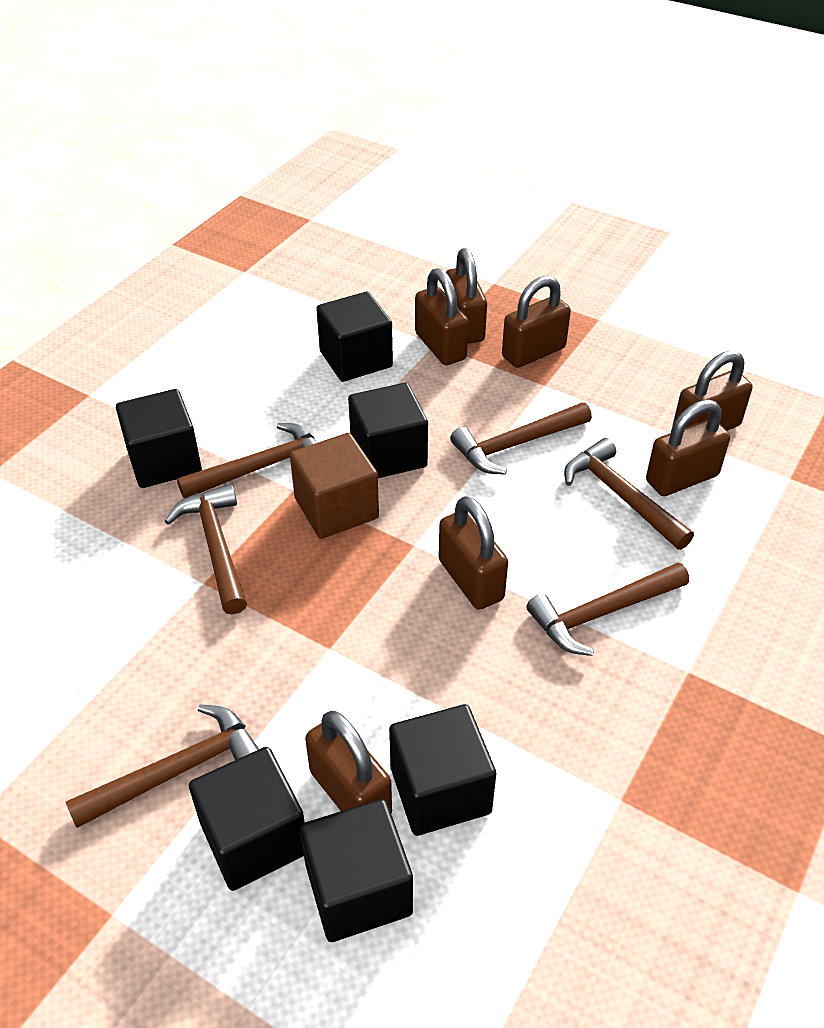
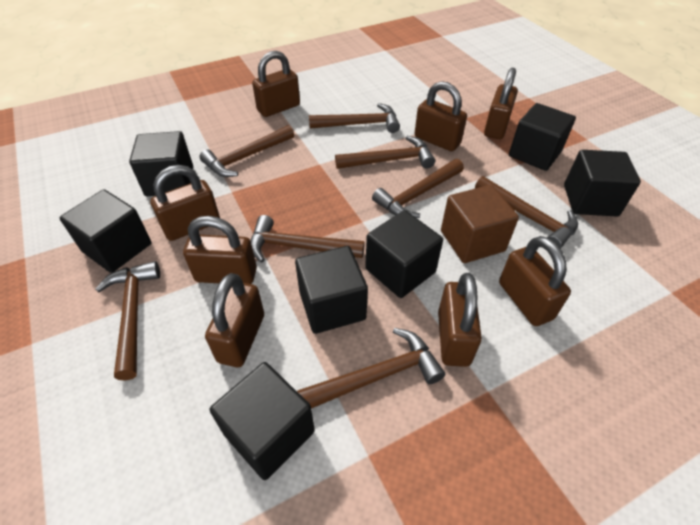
black cube: 6 -> 7
brown hammer: 6 -> 8
brown padlock: 7 -> 8

